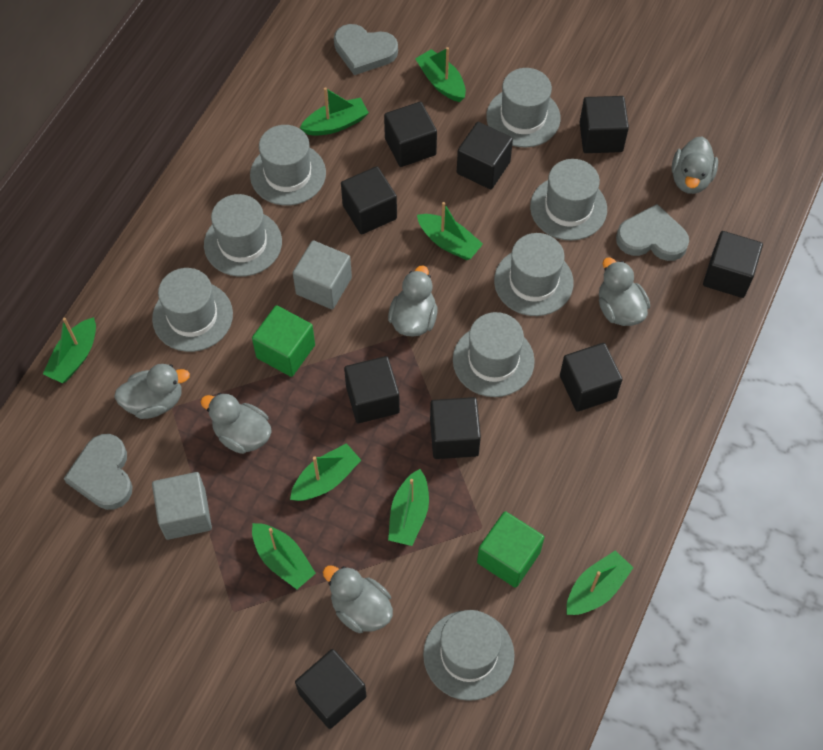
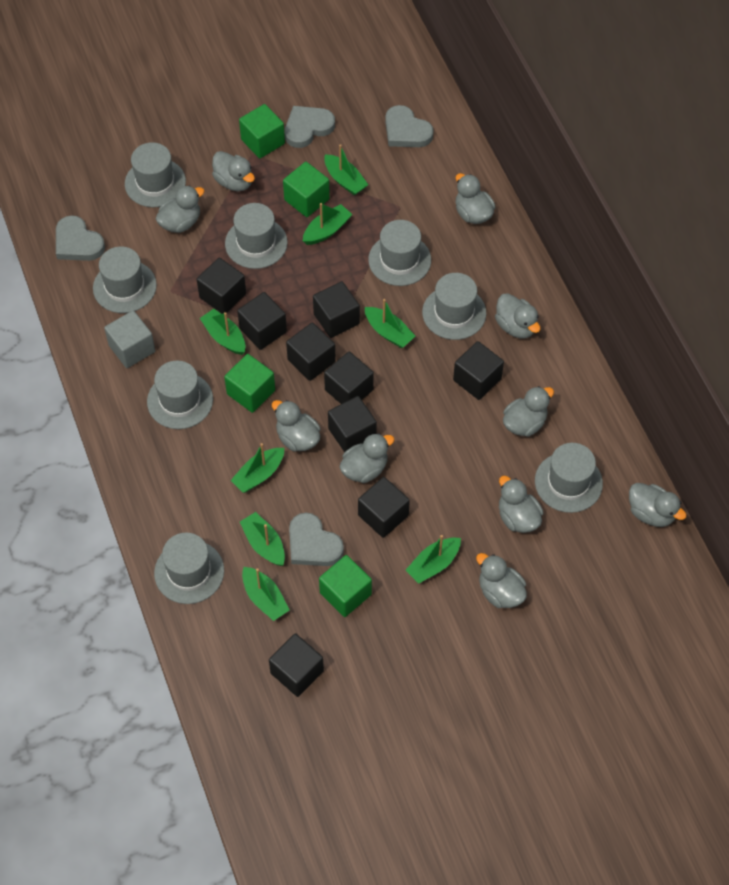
green cube: 2 -> 4
grey cube: 2 -> 1
grey duck: 6 -> 10
grey heart: 3 -> 4

